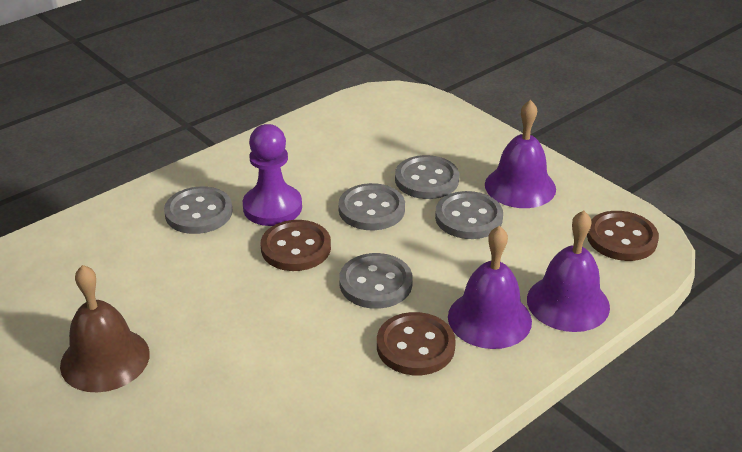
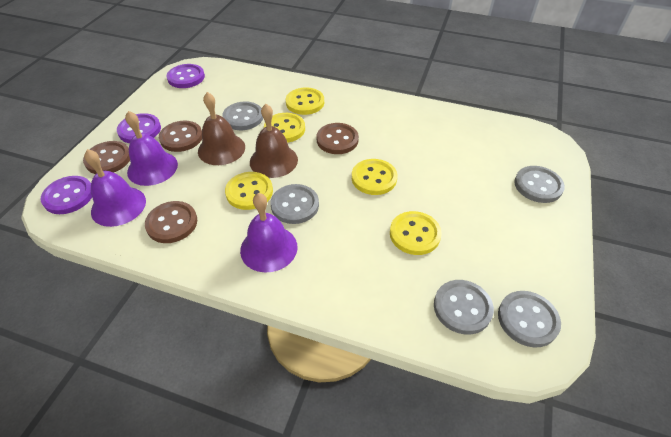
brown bell: 1 -> 2
brown button: 3 -> 4
purple button: 0 -> 3
purple pawn: 1 -> 0
yellow button: 0 -> 5

